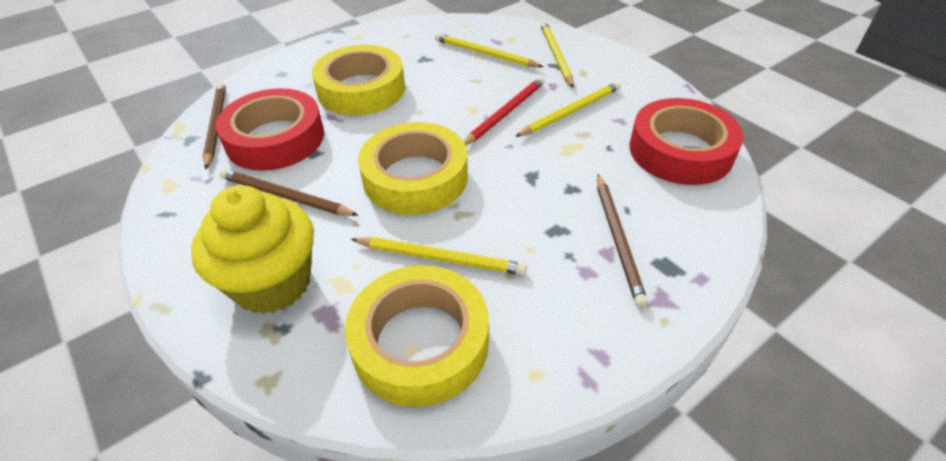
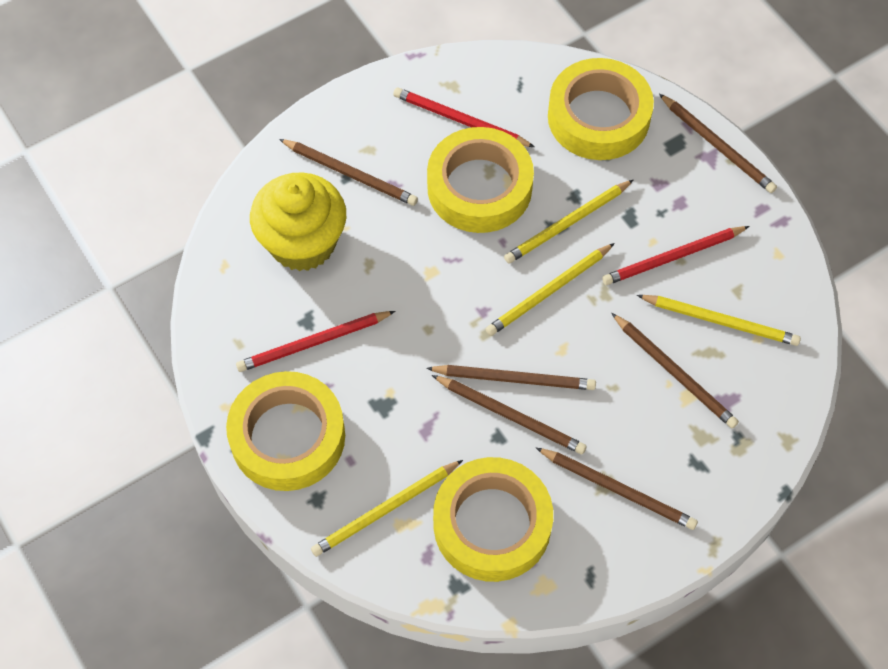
brown pencil: 3 -> 6
red pencil: 1 -> 3
red tape: 2 -> 0
yellow tape: 3 -> 4

